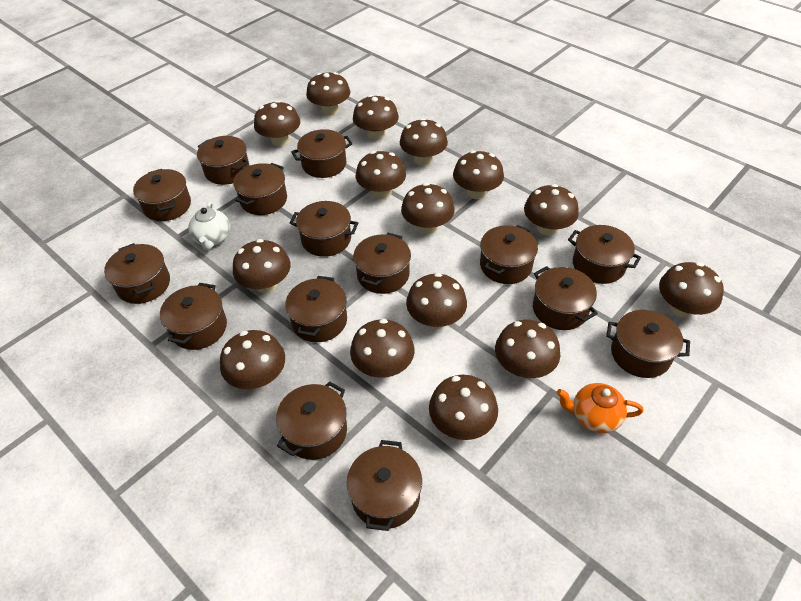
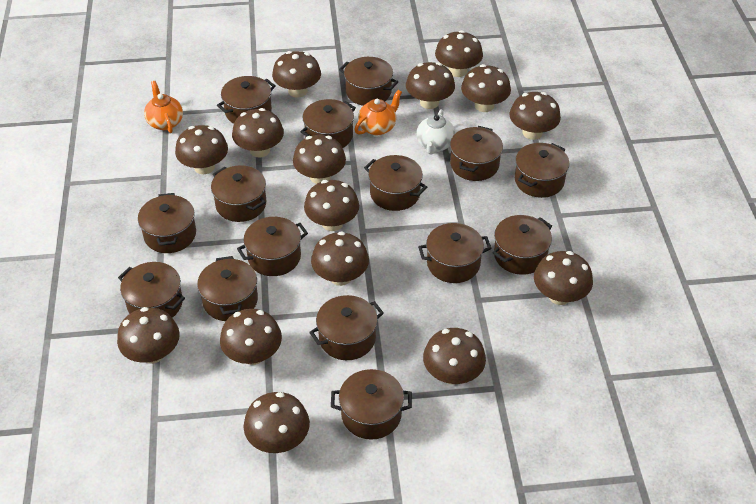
orange teapot: 1 -> 2

